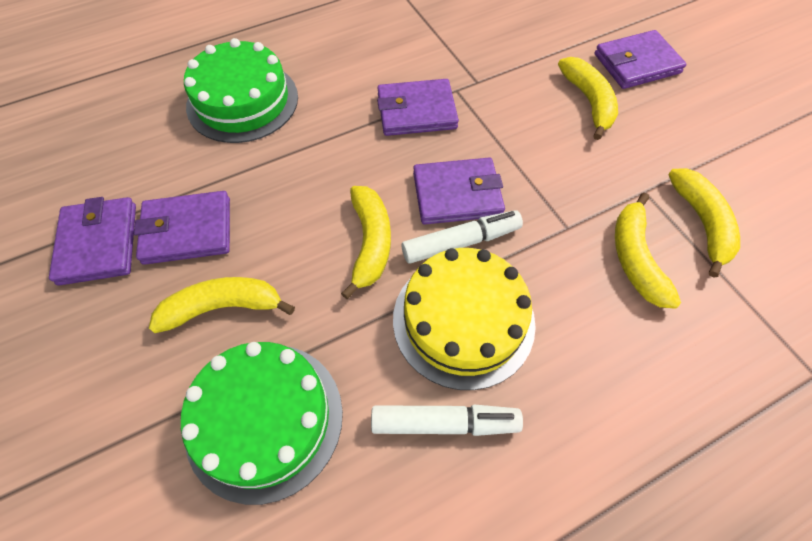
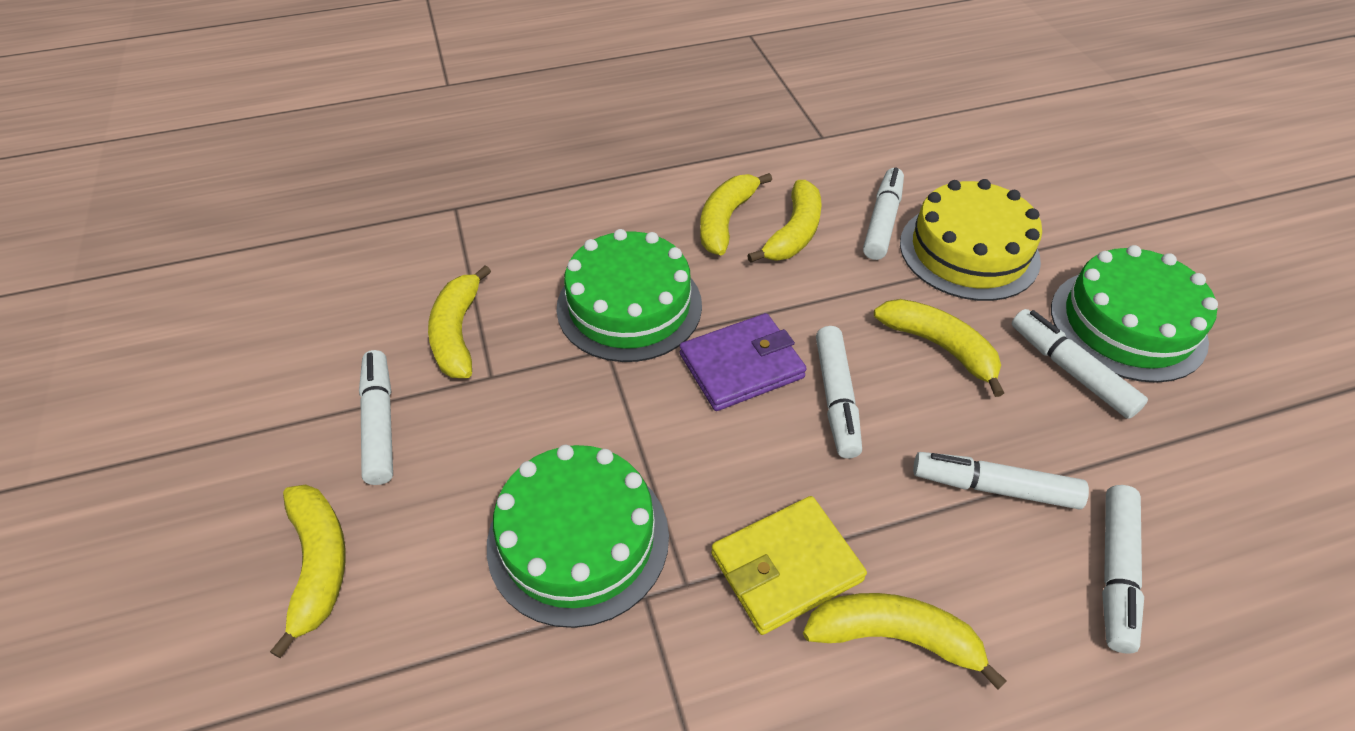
green cake: 2 -> 3
purple wallet: 5 -> 1
white marker: 2 -> 6
yellow banana: 5 -> 6
yellow wallet: 0 -> 1

